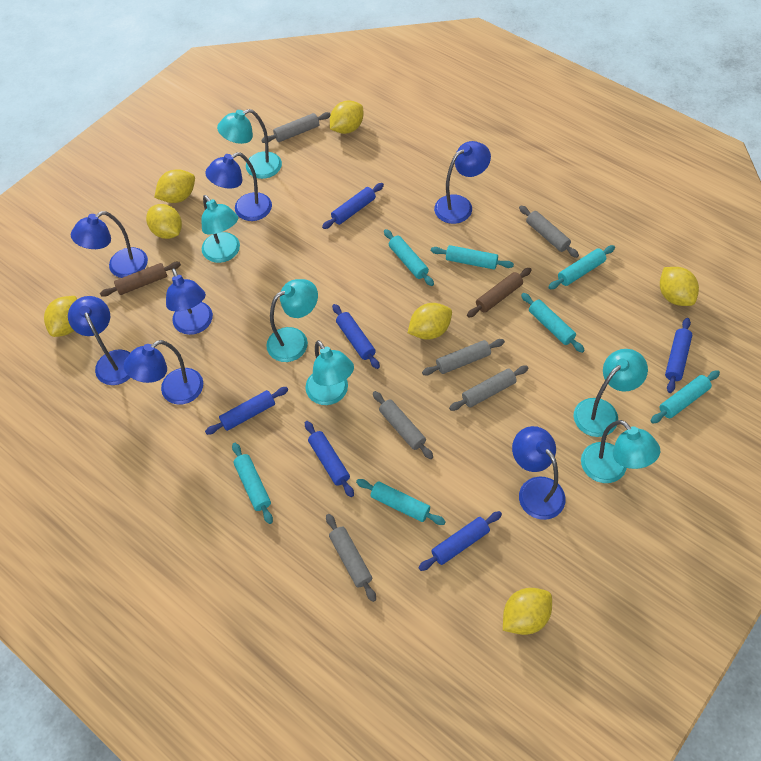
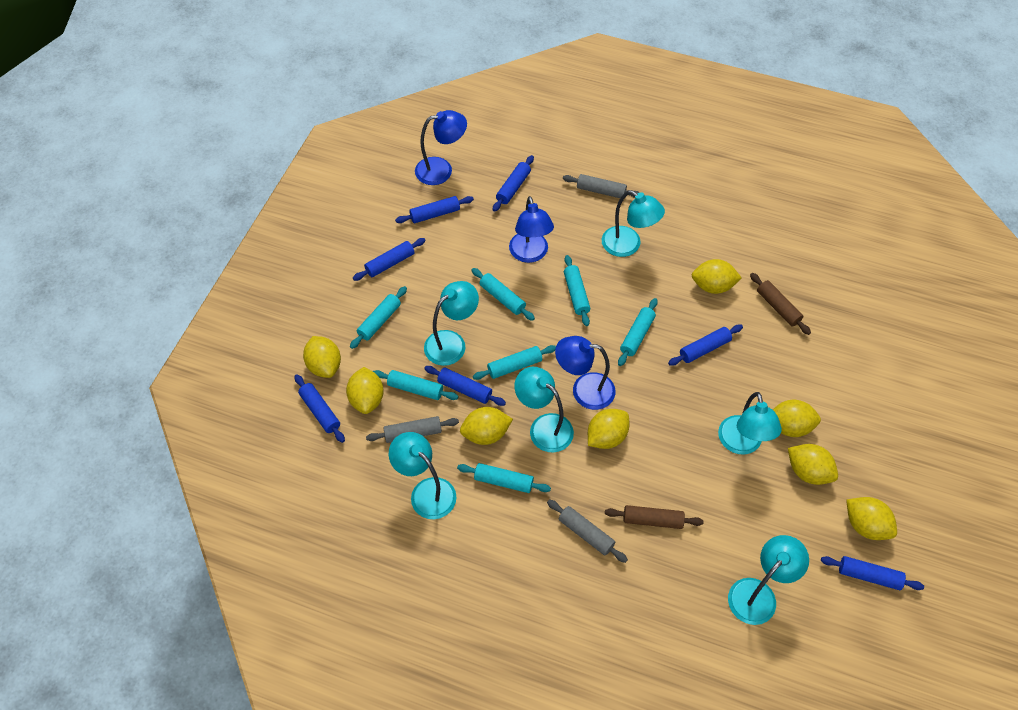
blue lamp: 7 -> 3
blue rolling pin: 6 -> 7
grey rolling pin: 6 -> 3
yellow lemon: 7 -> 8

